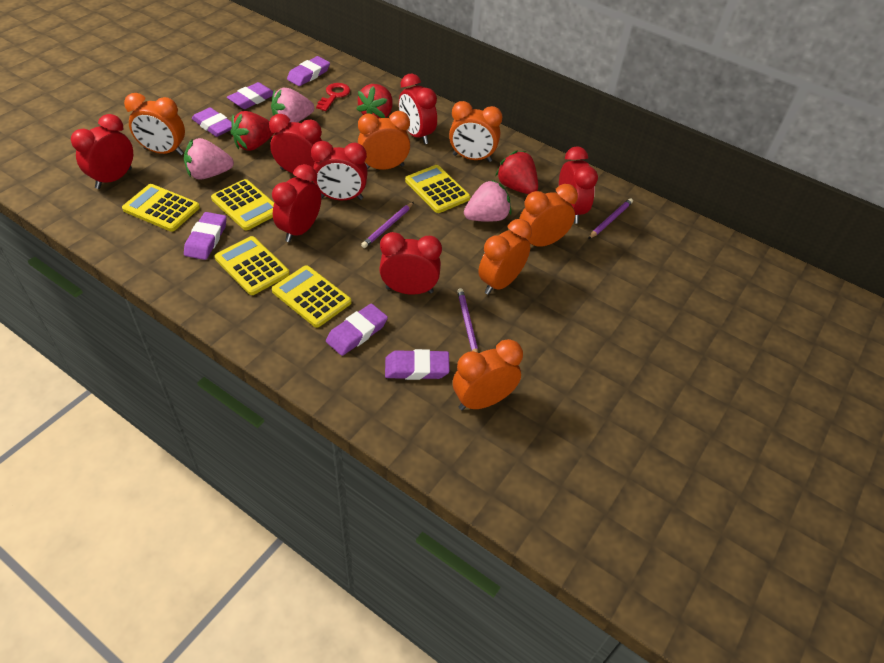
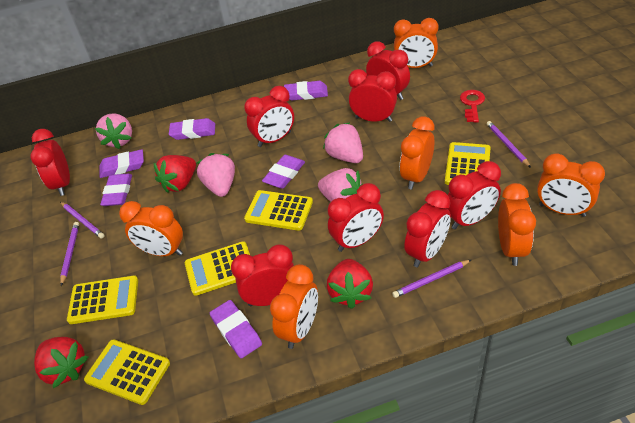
pink strawberry: 3 -> 4
purple pencil: 3 -> 4
red clock: 7 -> 8

